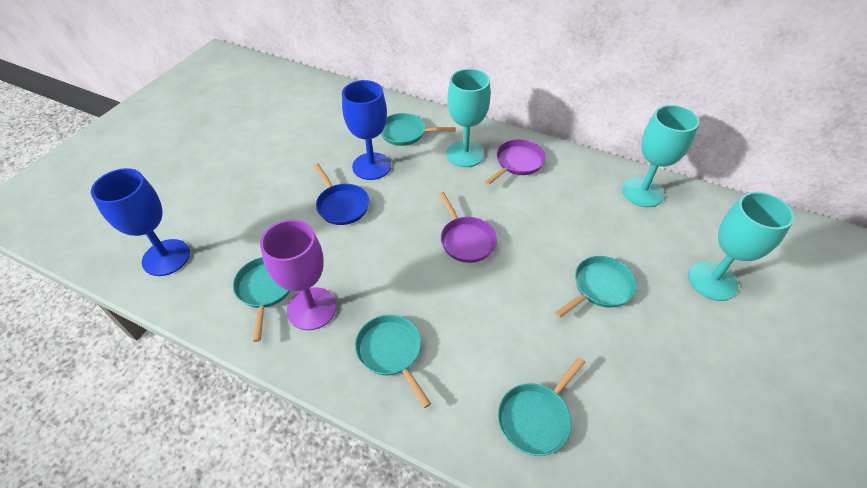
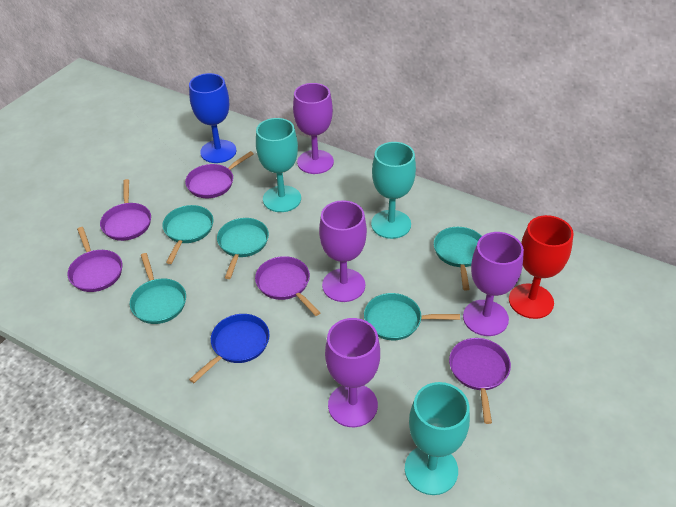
blue goblet: 2 -> 1
purple goblet: 1 -> 4
purple pan: 2 -> 5
red goblet: 0 -> 1

